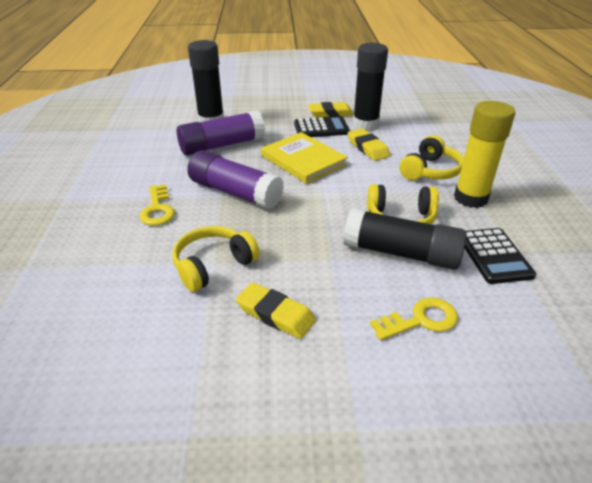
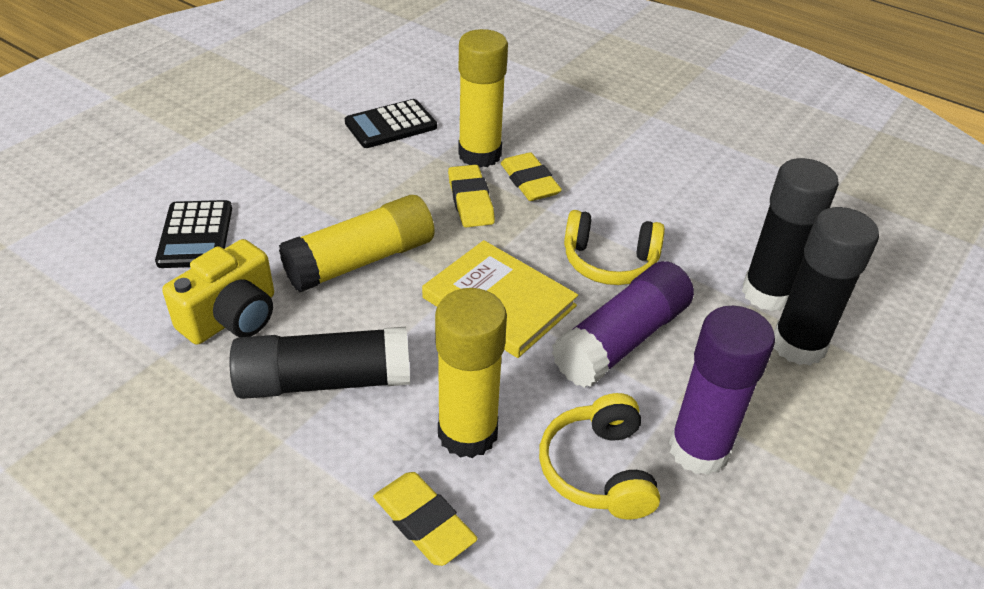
yellow camera: 0 -> 1
yellow glue stick: 1 -> 3
yellow headphones: 3 -> 2
yellow key: 2 -> 0

